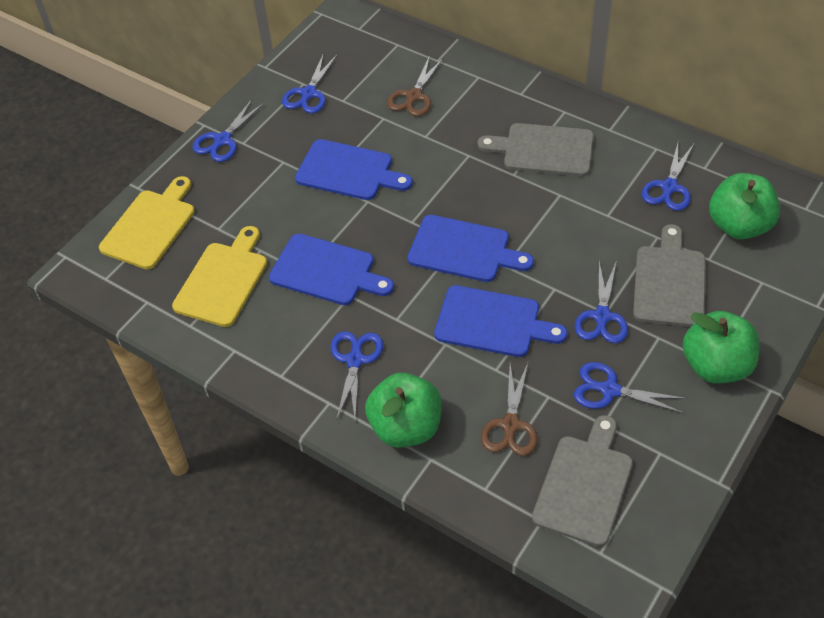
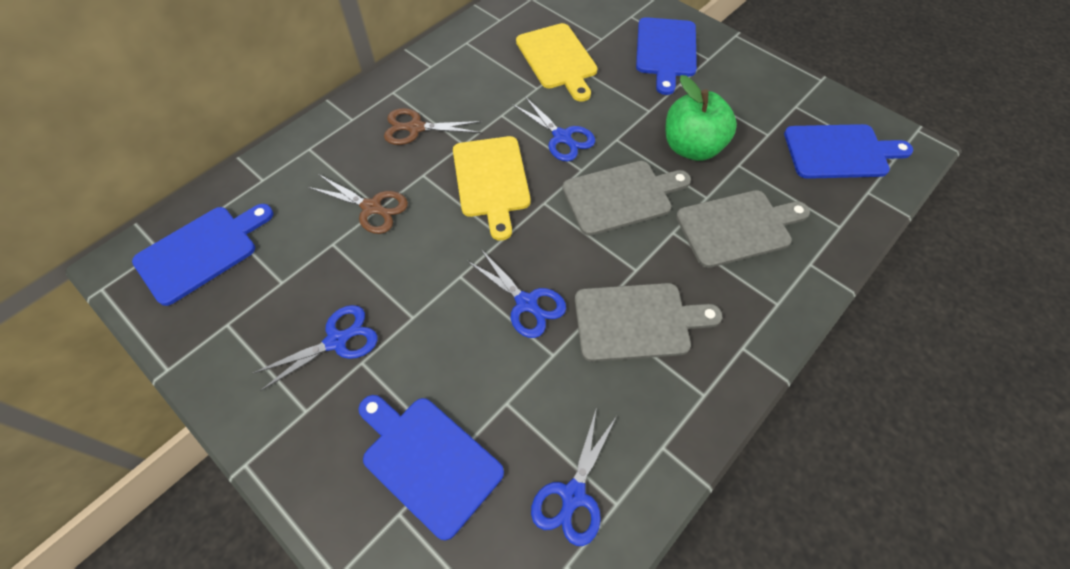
blue scissors: 6 -> 4
green apple: 3 -> 1

